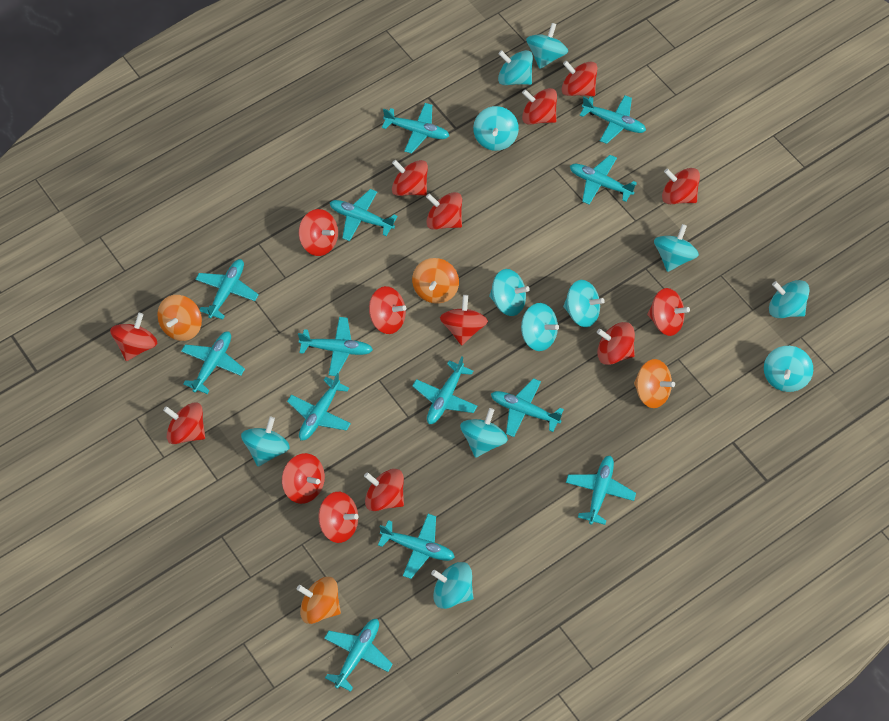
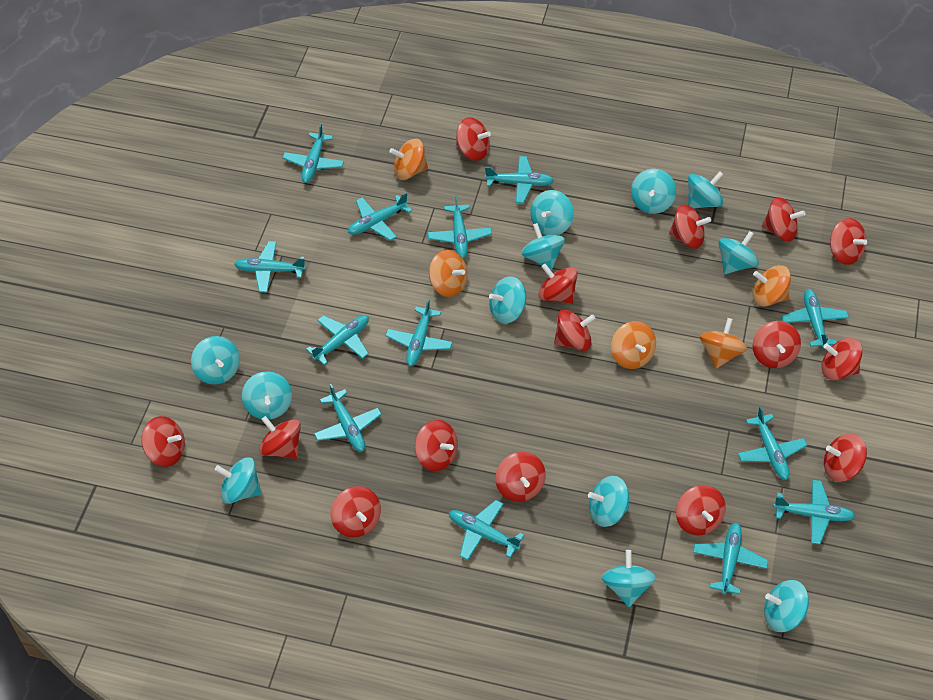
orange spinning top: 4 -> 5

